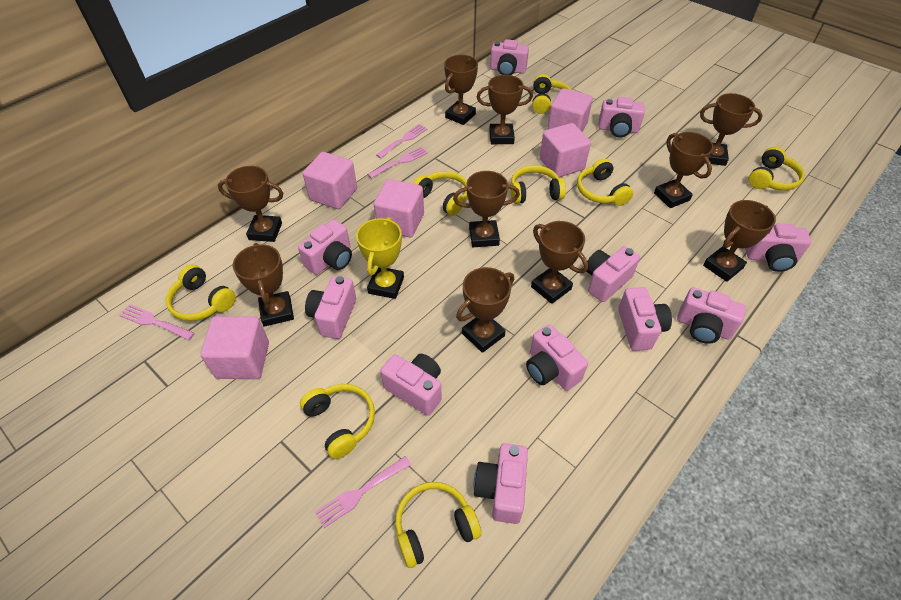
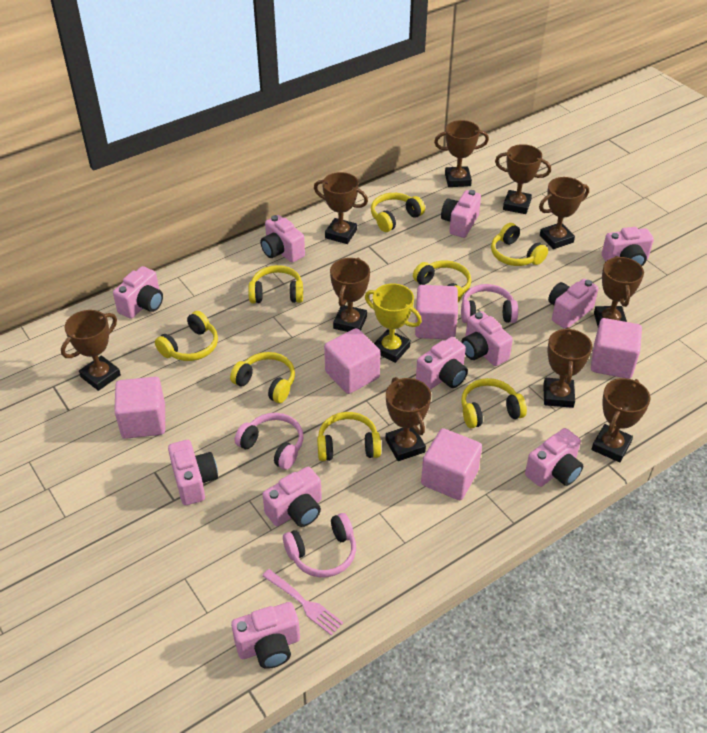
pink fork: 4 -> 1
pink headphones: 0 -> 3

